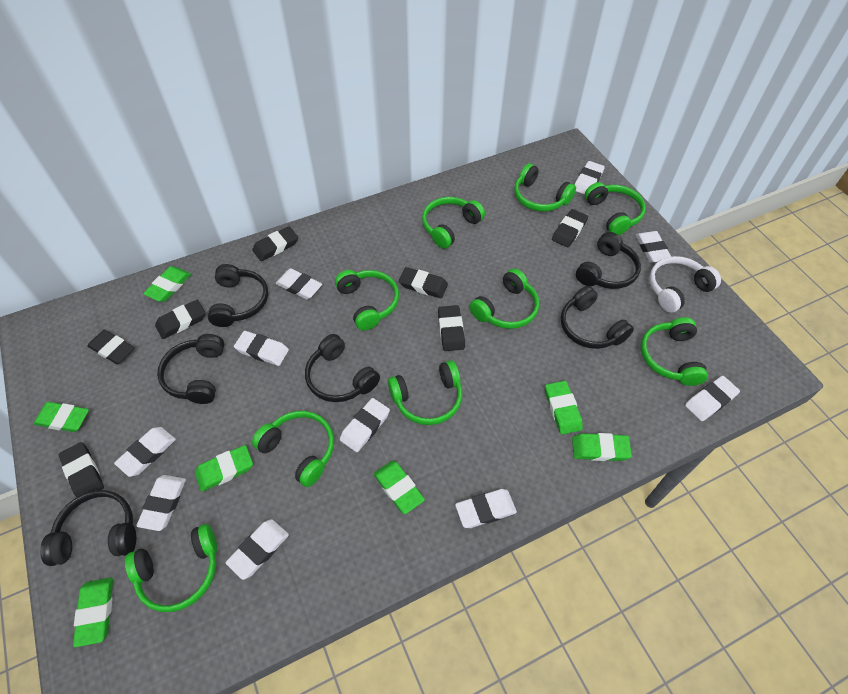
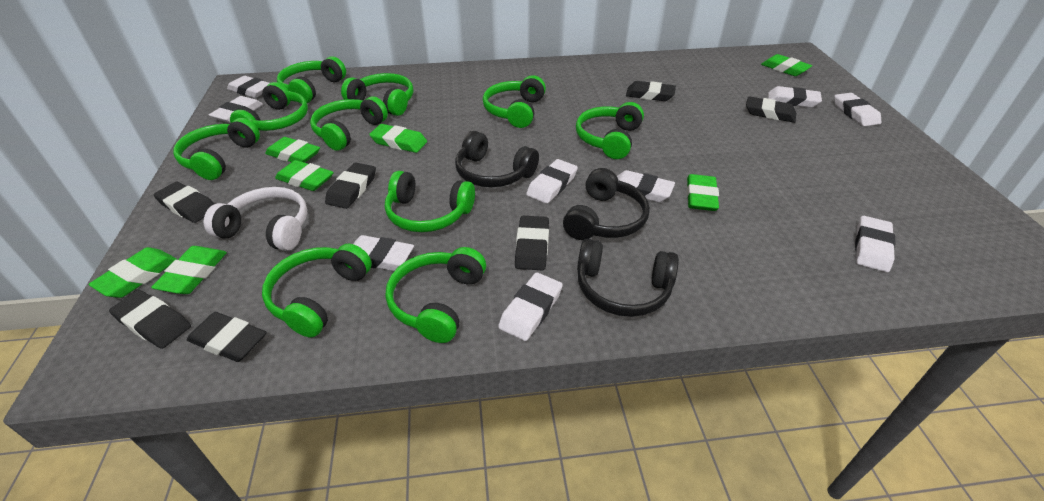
black headphones: 6 -> 3
green headphones: 9 -> 10
white eraser: 10 -> 9

